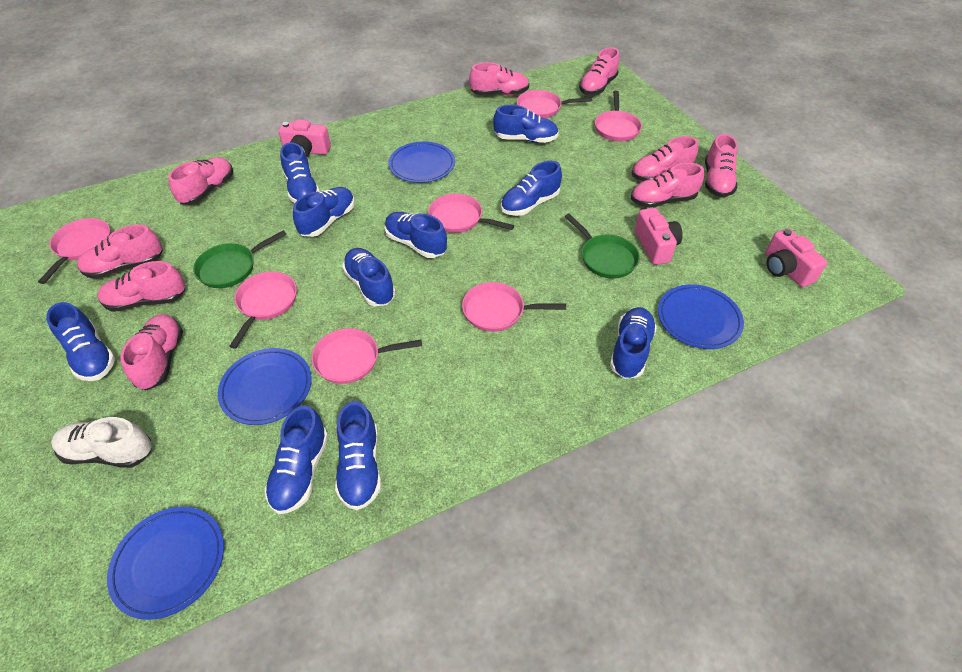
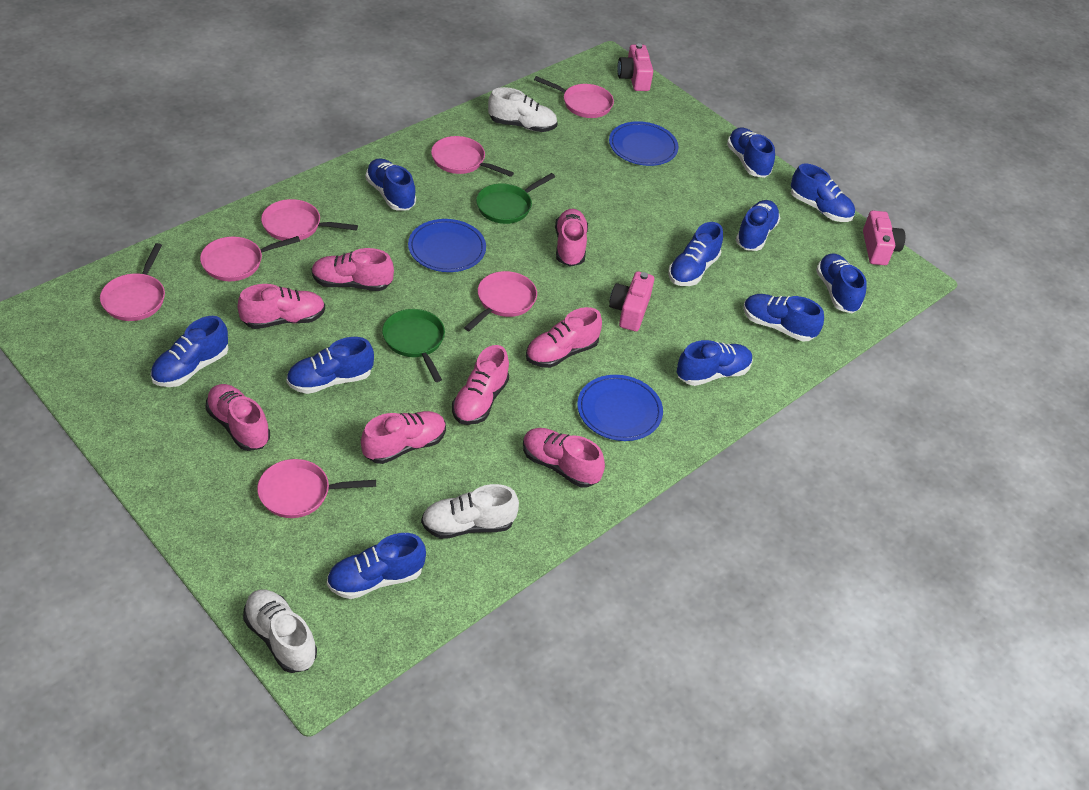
blue plate: 4 -> 3
blue shoe: 10 -> 11
pink shoe: 9 -> 8
white shoe: 1 -> 3

